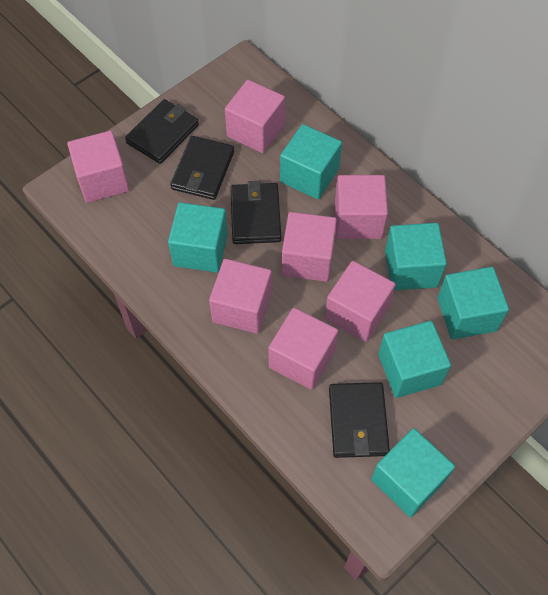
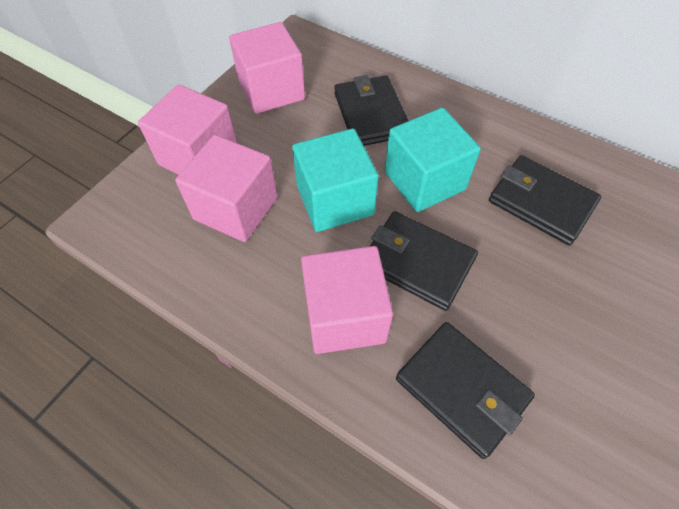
pink cube: 7 -> 4
turquoise cube: 6 -> 2

